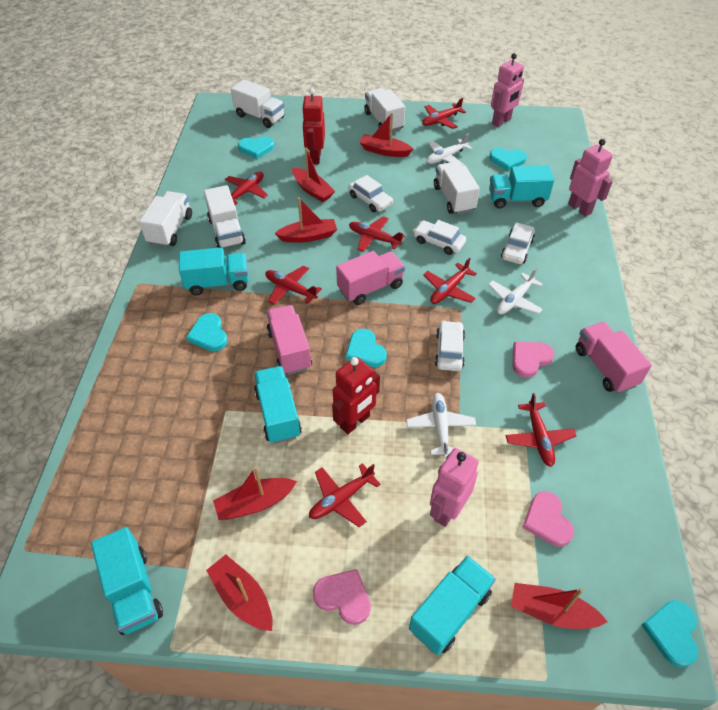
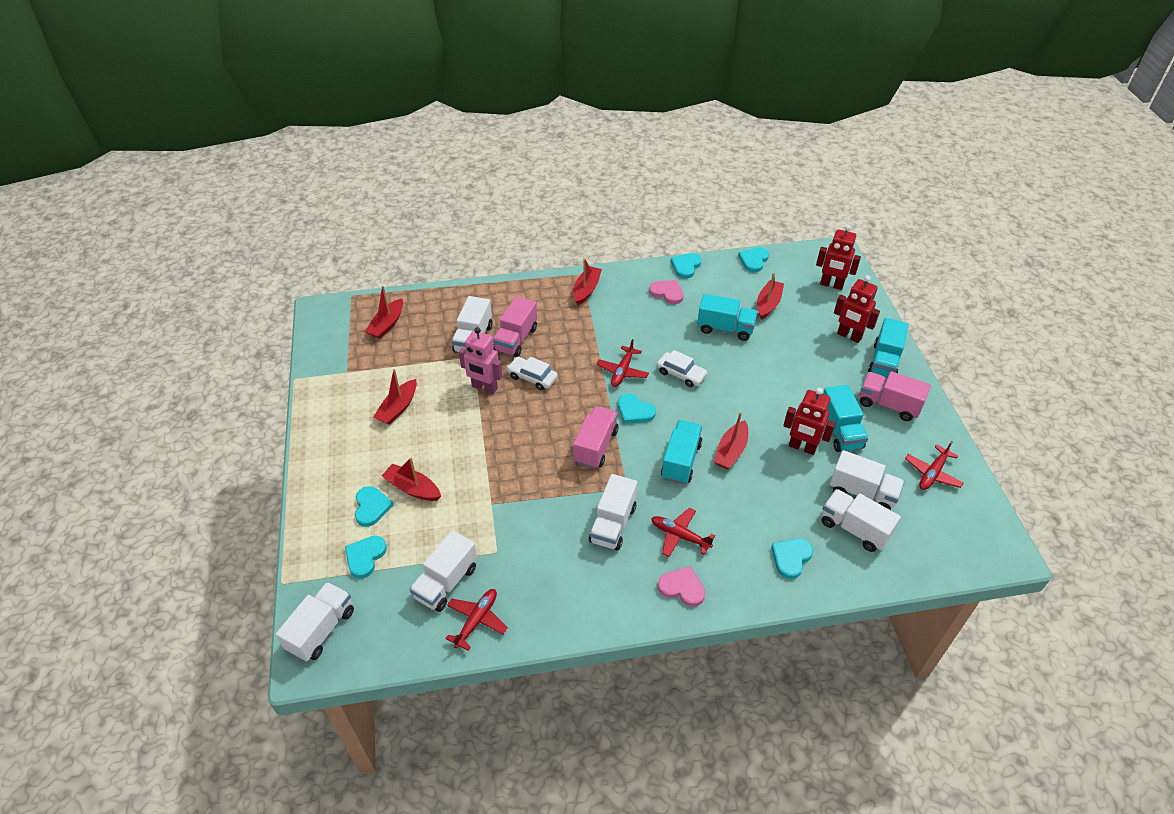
pink heart: 3 -> 2
pink robot: 3 -> 1
red plane: 7 -> 4
red robot: 2 -> 3
turquoise heart: 5 -> 6
turquoise truck: 5 -> 4
white car: 4 -> 2
white plane: 3 -> 0
white truck: 5 -> 6

